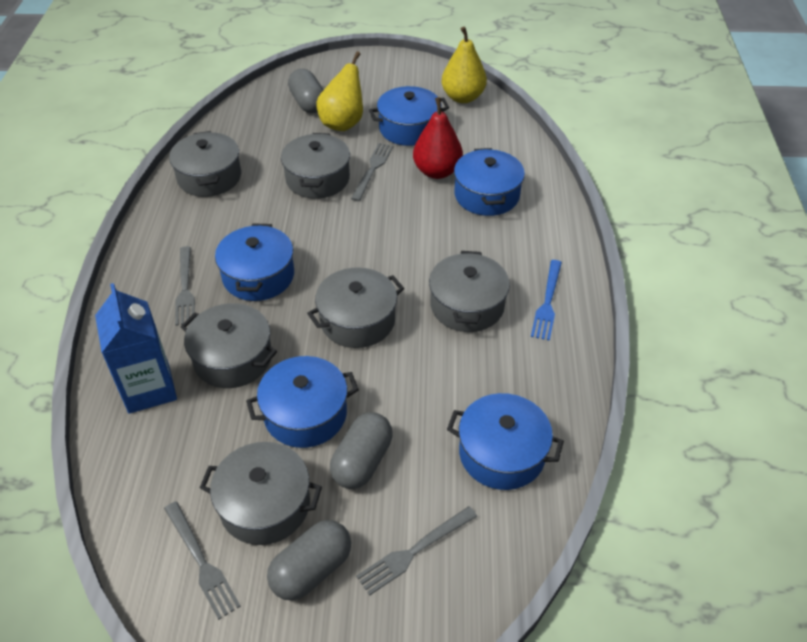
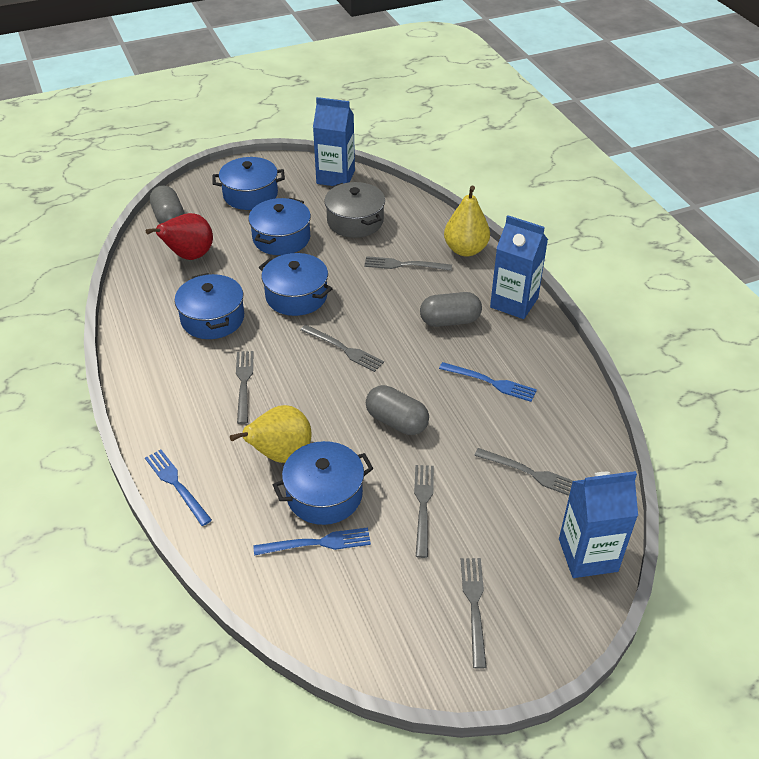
blue carton: 1 -> 3
blue fork: 1 -> 3
grey fork: 4 -> 6
grey pot: 6 -> 1

